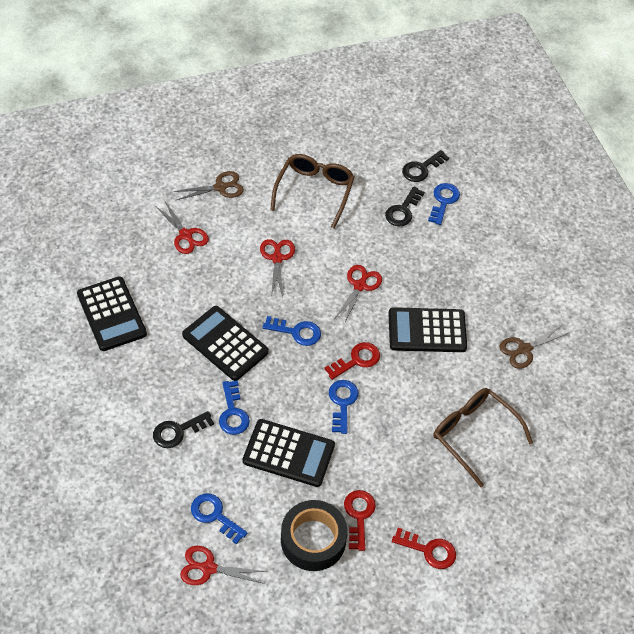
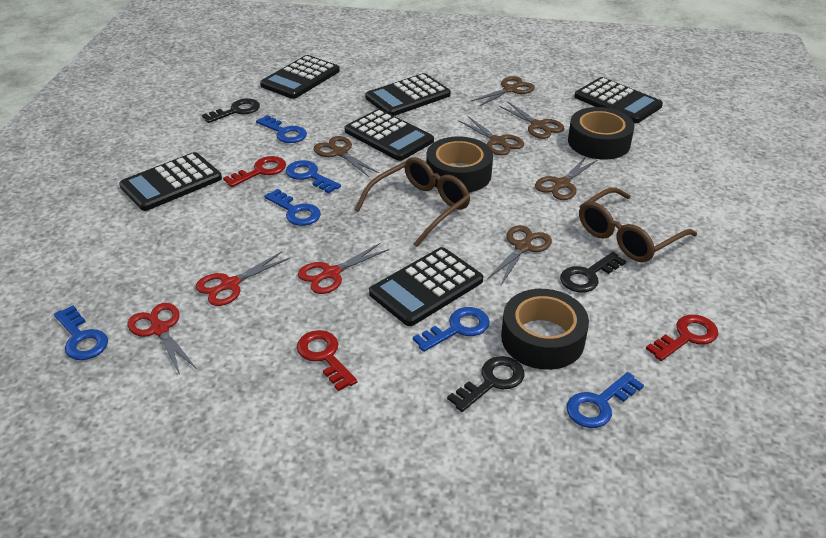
black calculator: 4 -> 6
black tape: 1 -> 3
blue key: 5 -> 6
brown scissors: 2 -> 6
red scissors: 4 -> 3

